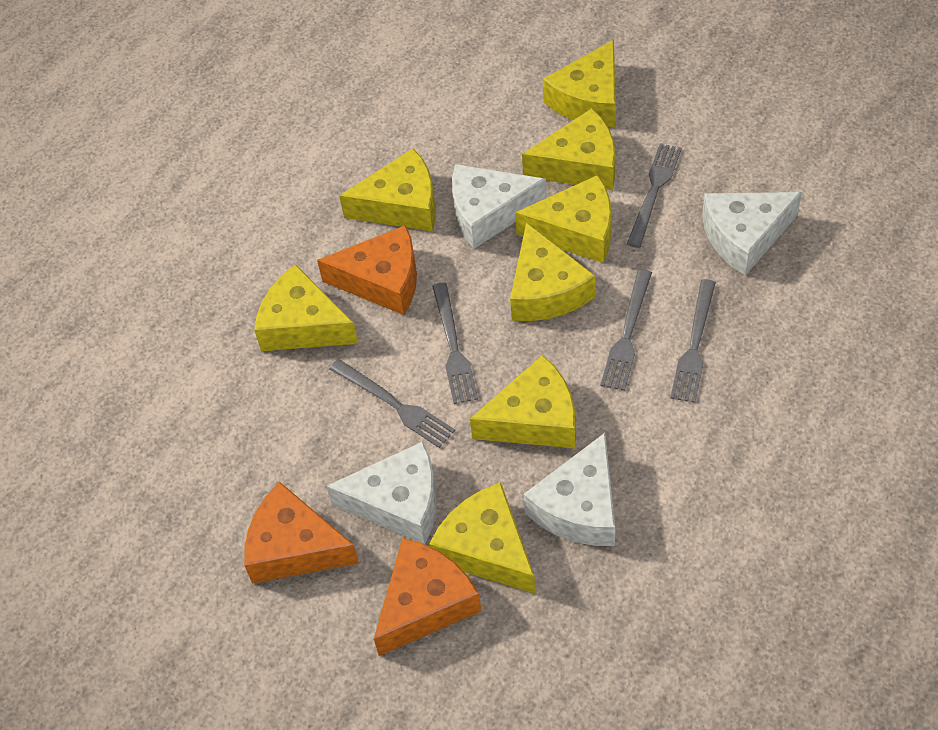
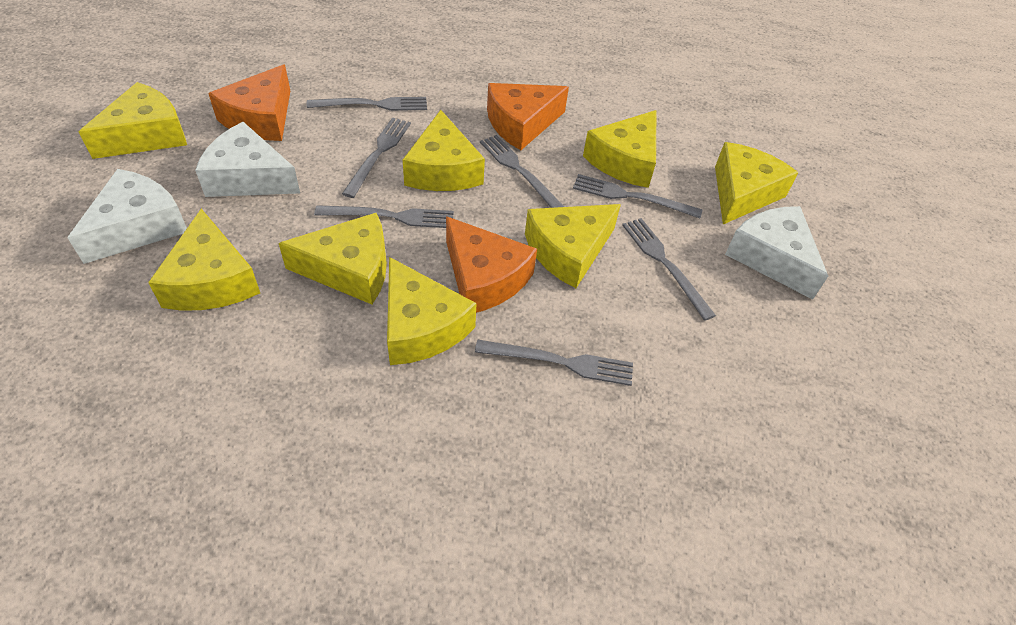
grey fork: 5 -> 7
white cheese: 4 -> 3

